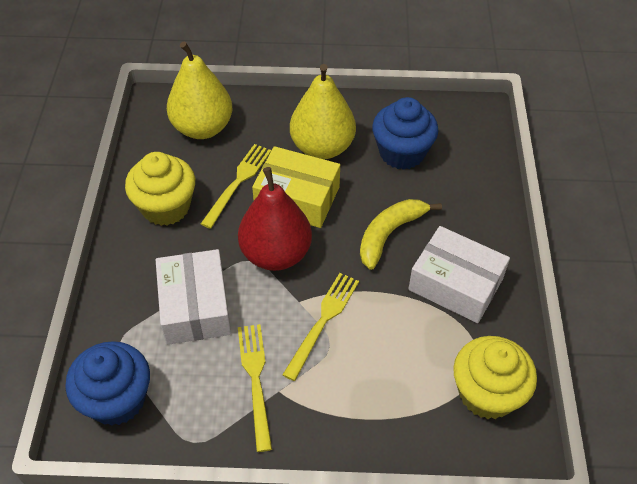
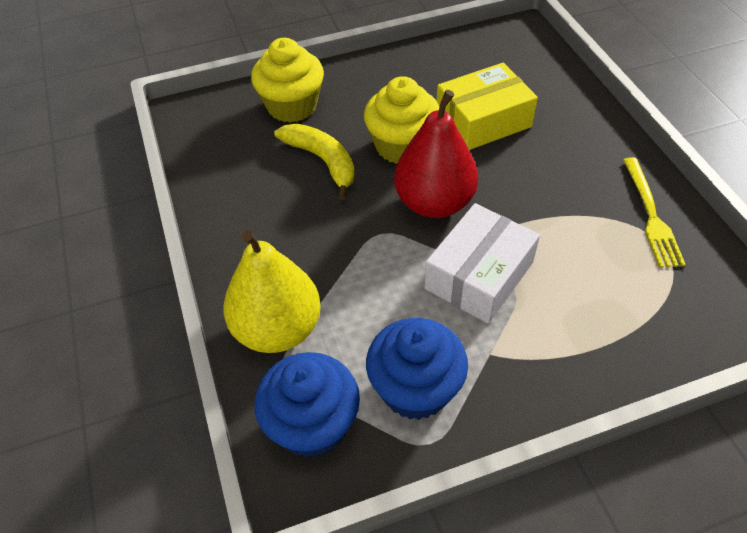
white box: 2 -> 1
yellow fork: 3 -> 1
yellow pear: 2 -> 1

